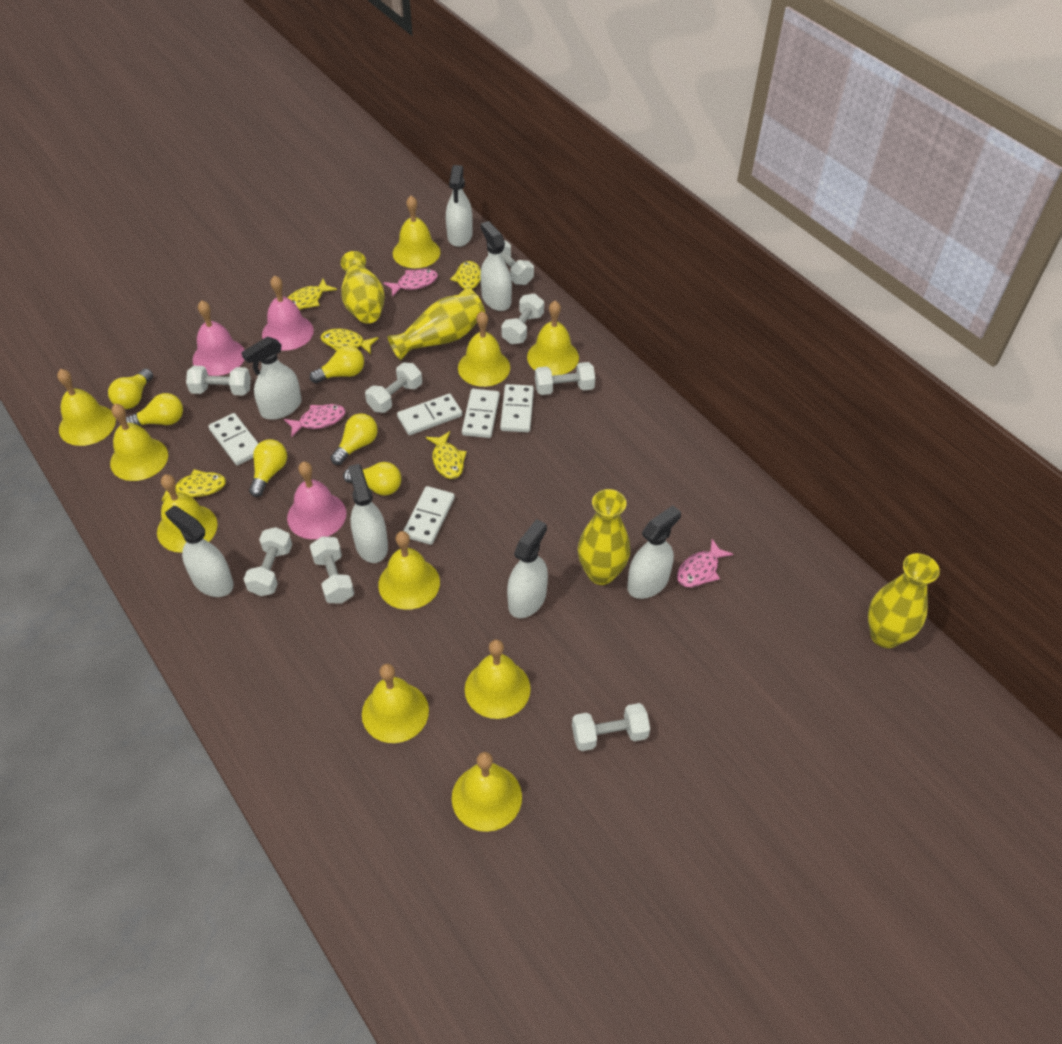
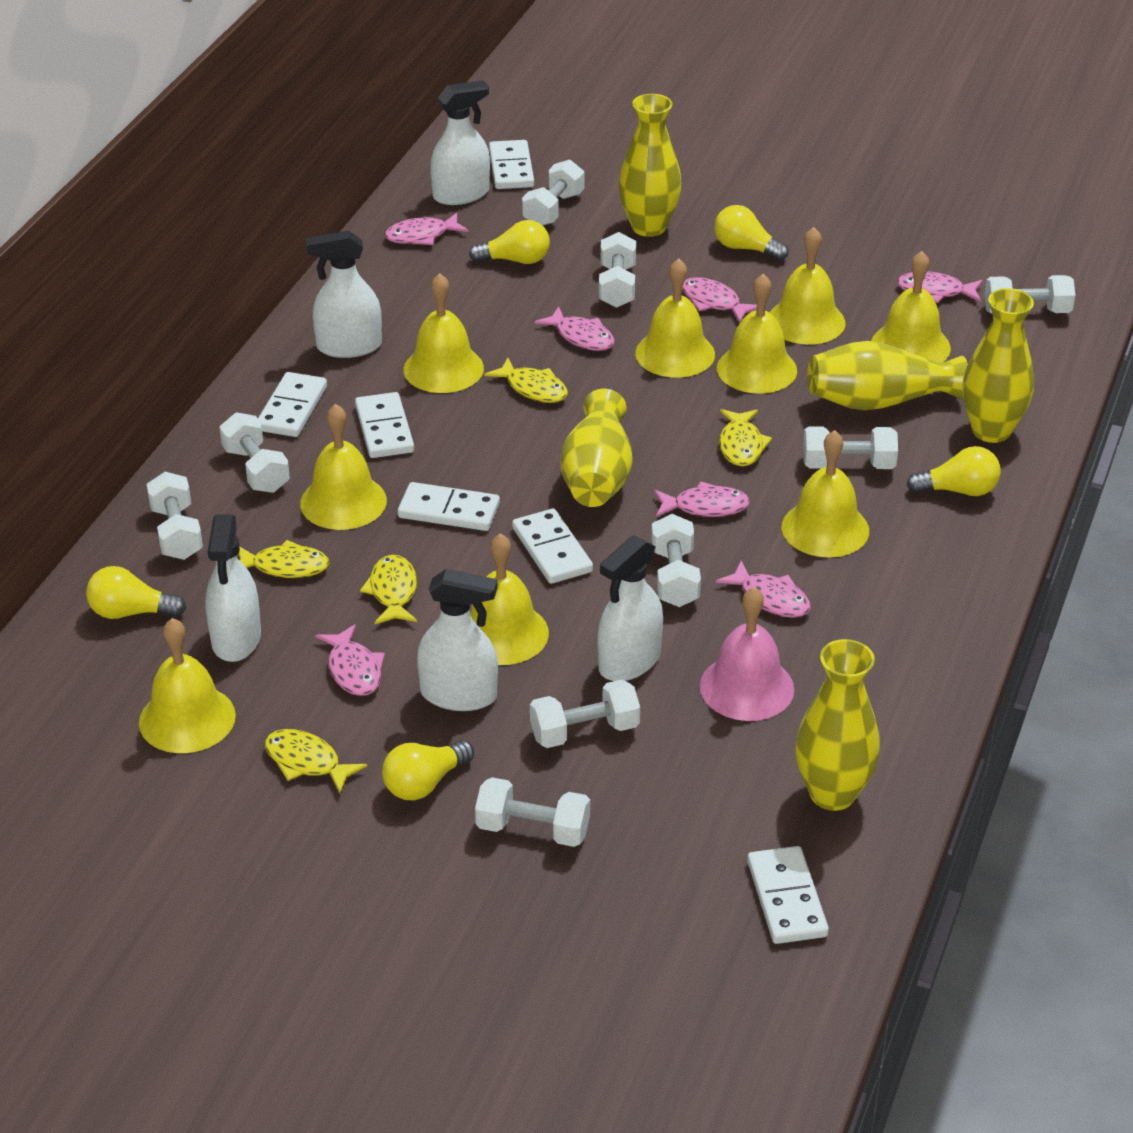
pink bell: 3 -> 1
pink fish: 3 -> 7
white domino: 5 -> 6
white dumbbell: 8 -> 9
white spray bottle: 7 -> 5
yellow bell: 10 -> 9
yellow light bulb: 6 -> 5
yellow vase: 4 -> 5

